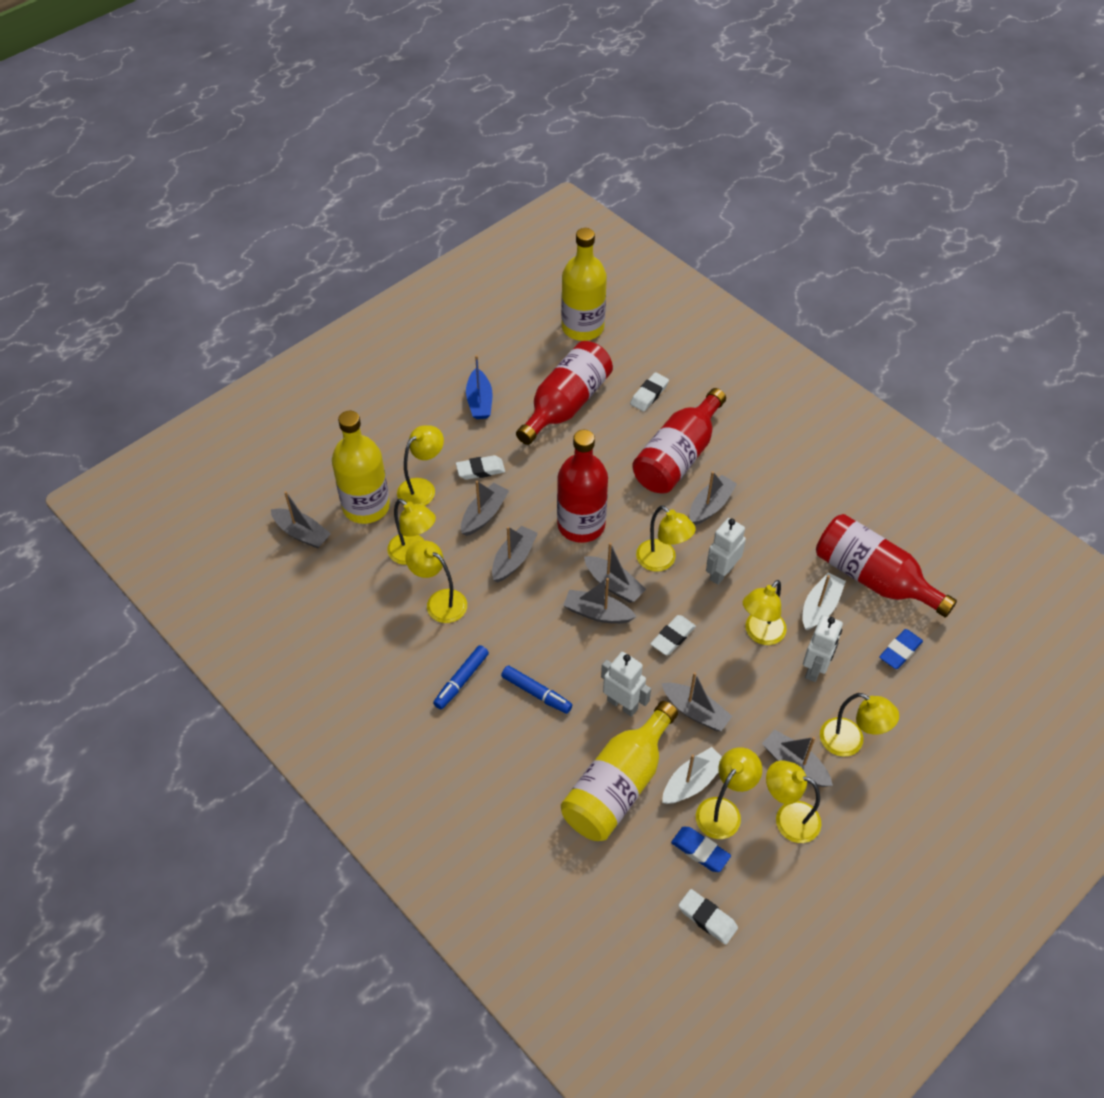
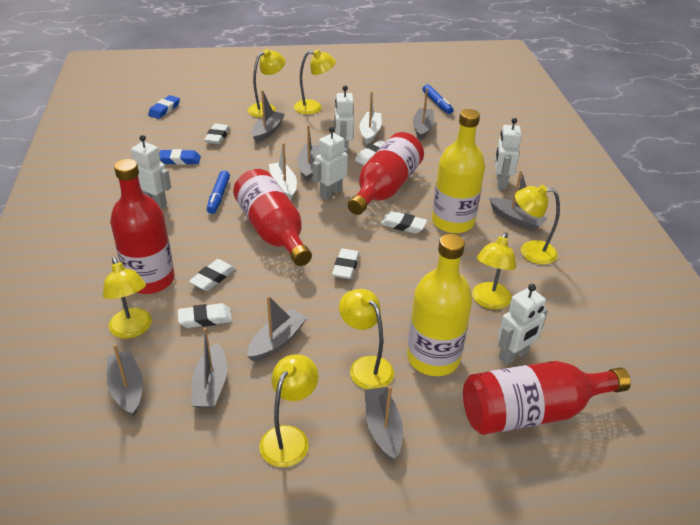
blue boat: 1 -> 0
white eraser: 4 -> 6
white robot: 3 -> 5
yellow bottle: 3 -> 2
yellow lamp: 8 -> 7

